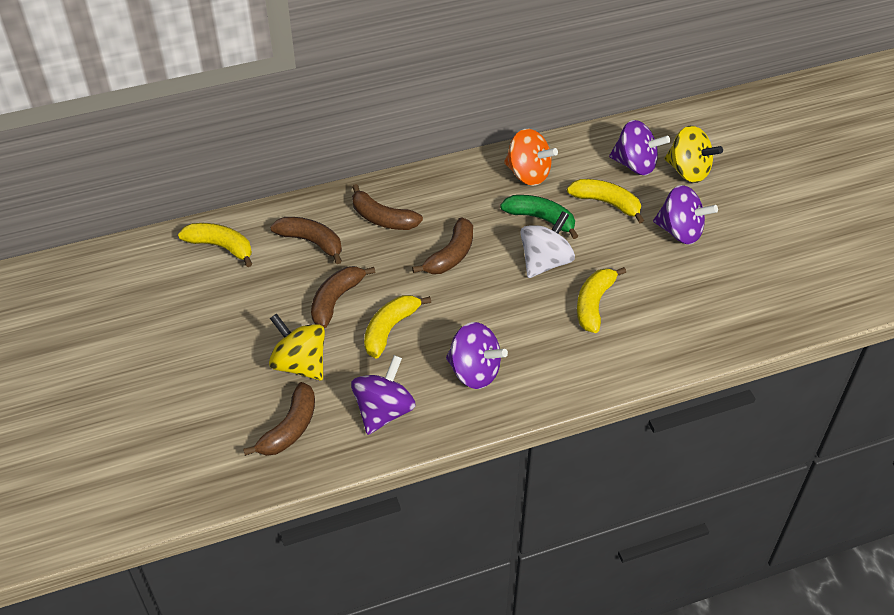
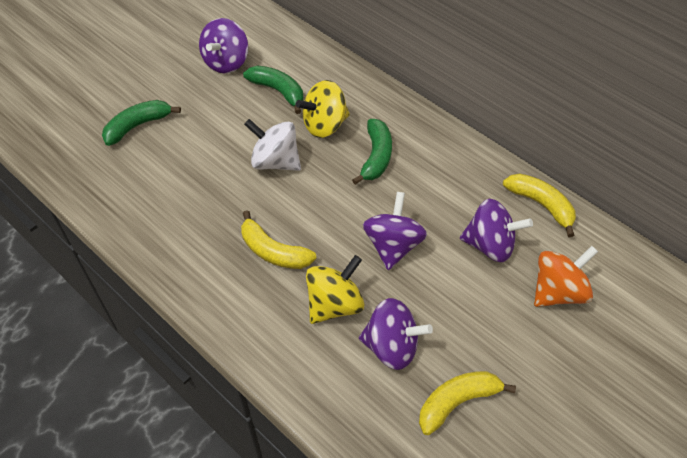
brown banana: 5 -> 0
green banana: 1 -> 3
yellow banana: 4 -> 3

